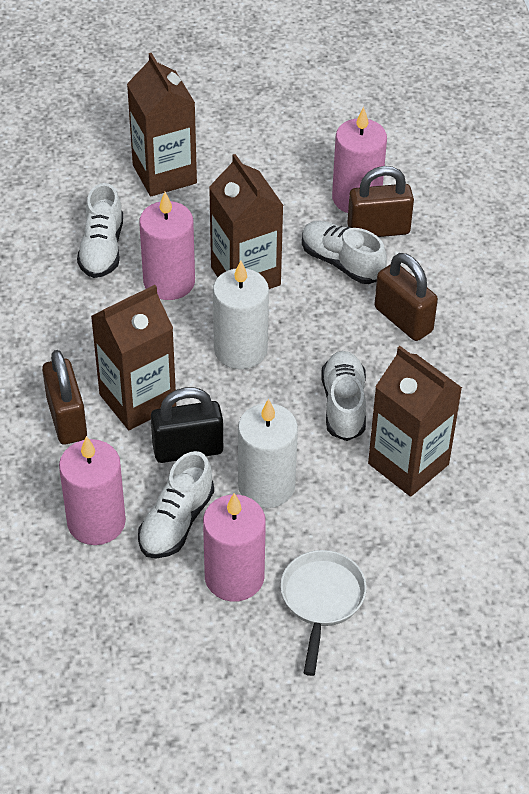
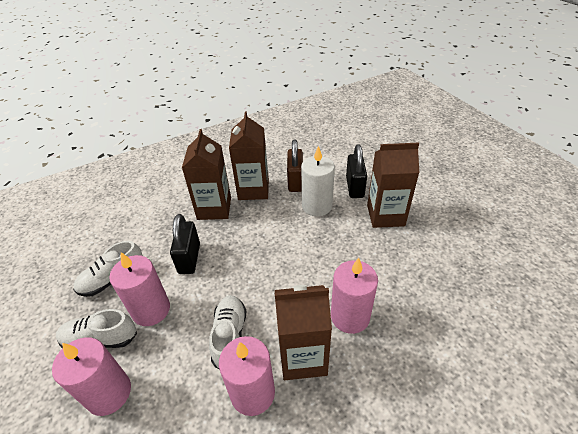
black padlock: 1 -> 2
brown padlock: 3 -> 1
white candle: 2 -> 1
white pan: 1 -> 0
white shoe: 4 -> 3

